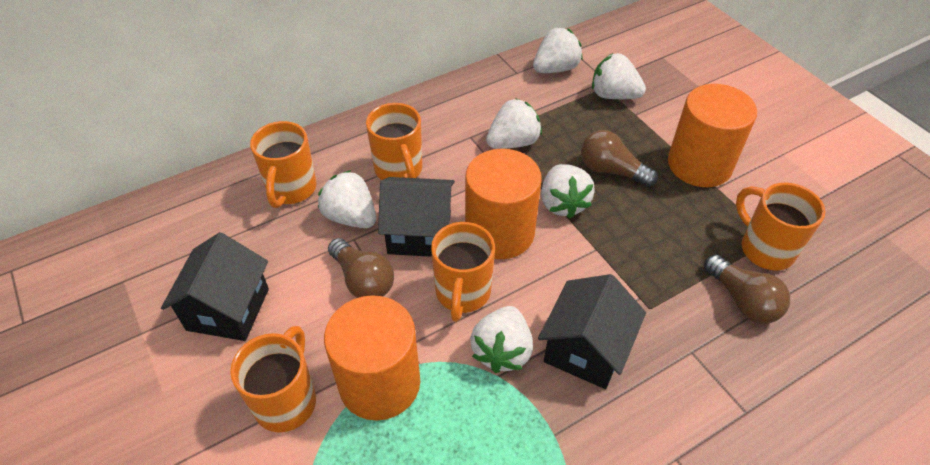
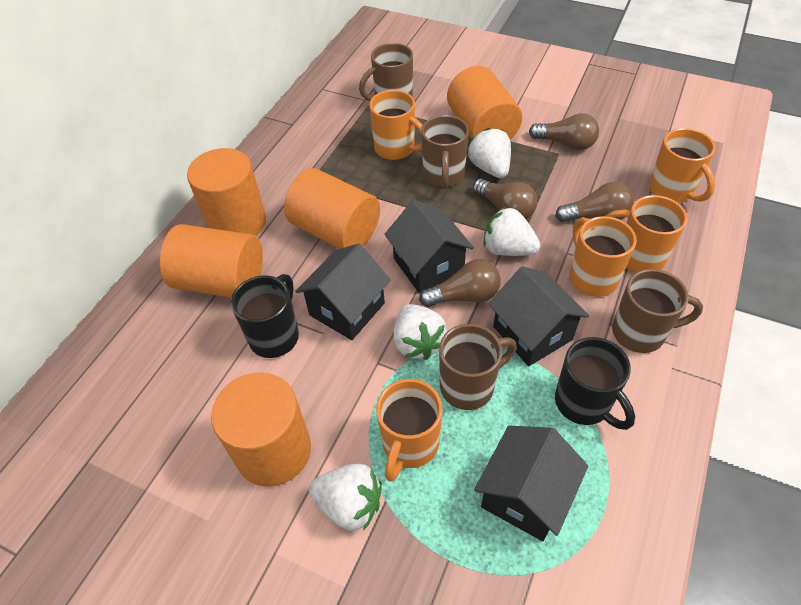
black house: 3 -> 4
black mug: 0 -> 2
brown light bulb: 3 -> 4
brown mug: 0 -> 4
orange cylinder: 3 -> 5
white strawberry: 6 -> 4

